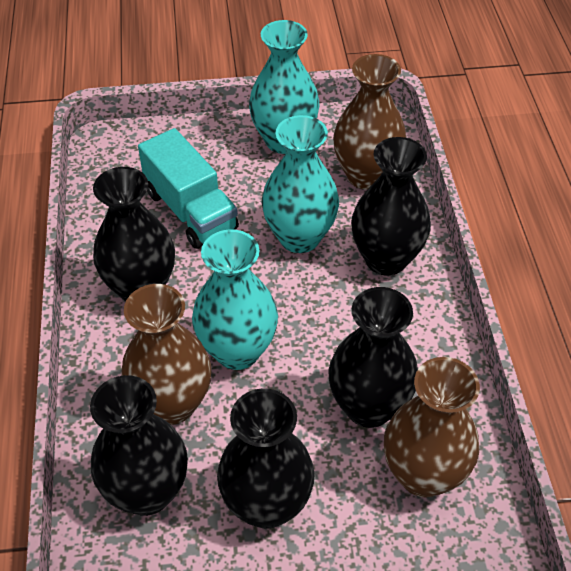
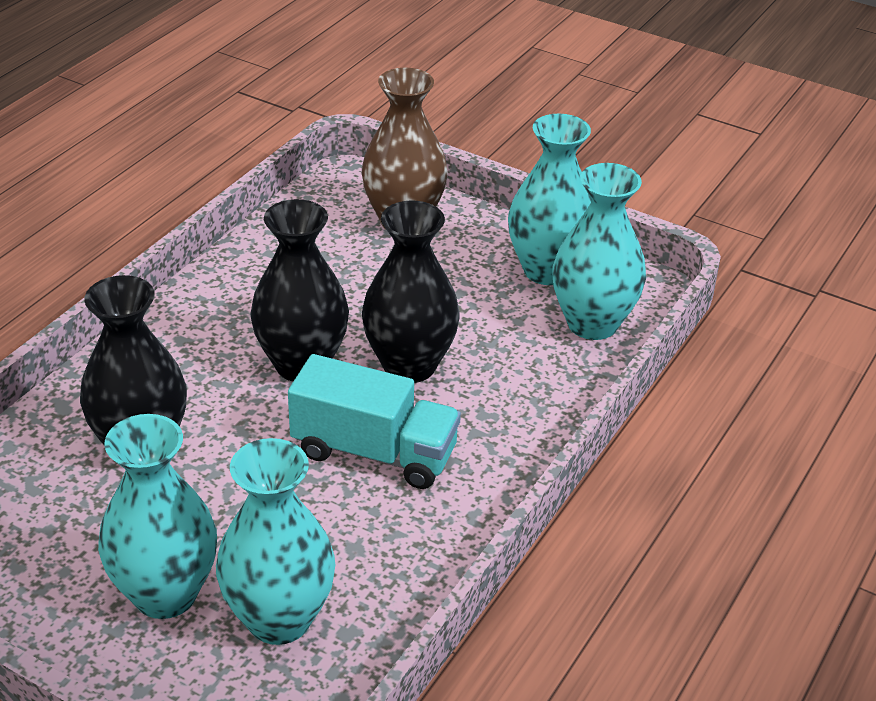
black vase: 5 -> 3
brown vase: 3 -> 1
turquoise vase: 3 -> 4

